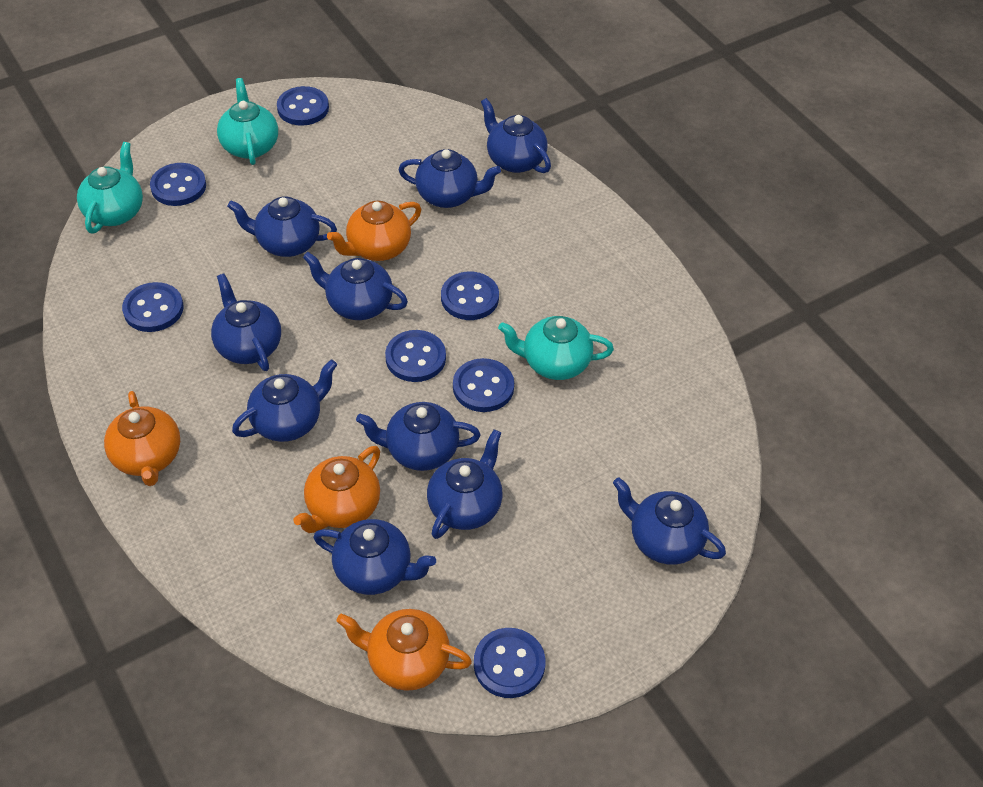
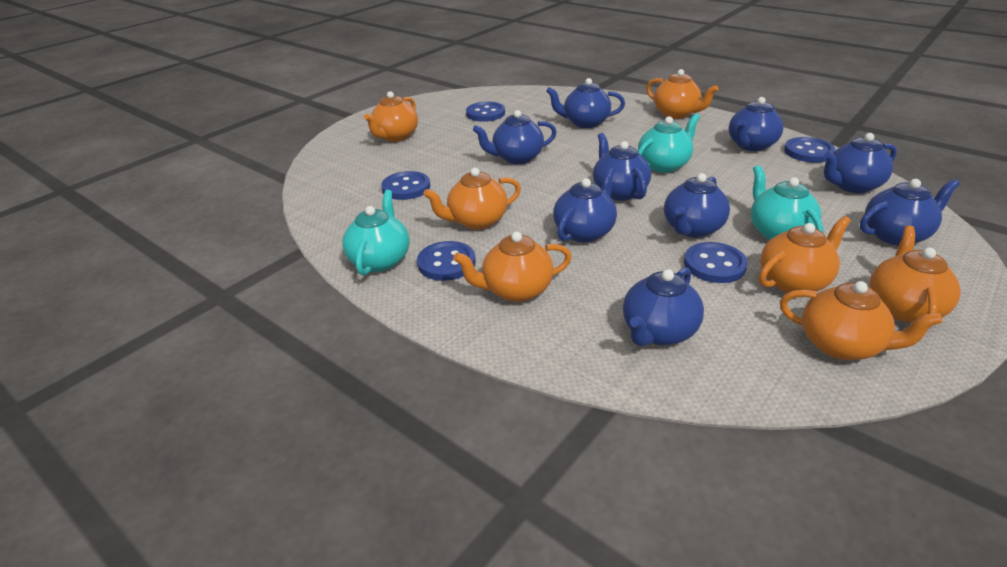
blue button: 7 -> 5
blue teapot: 10 -> 9
orange teapot: 4 -> 7

